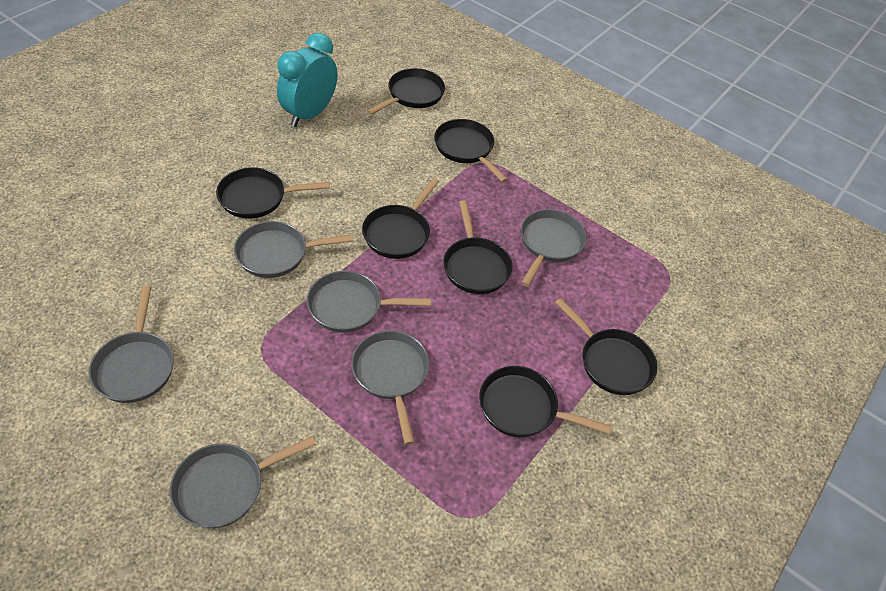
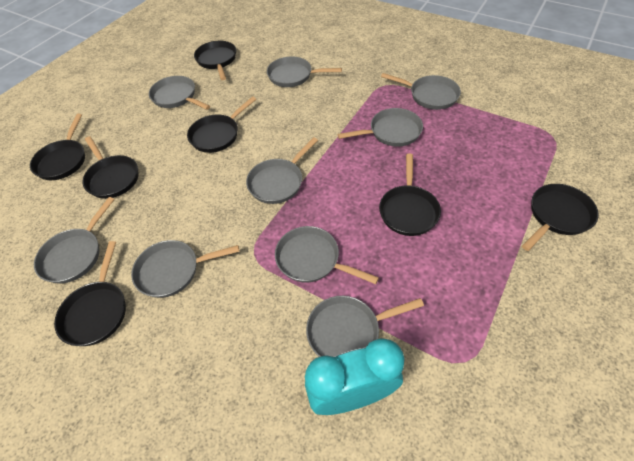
grey pan: 6 -> 9

